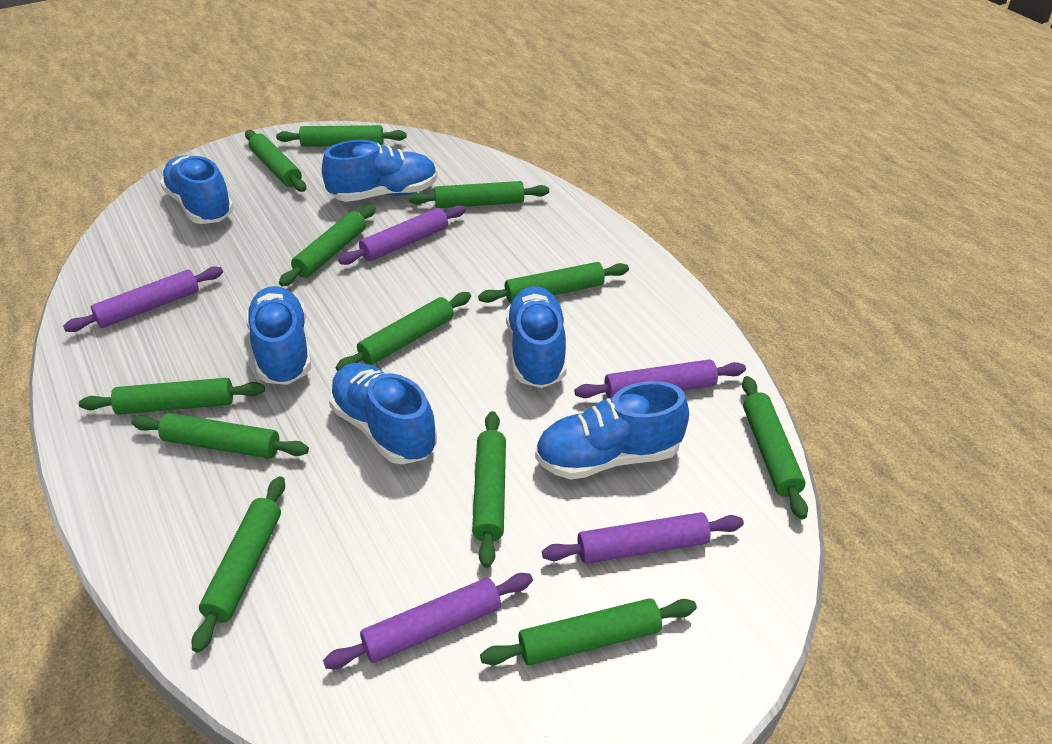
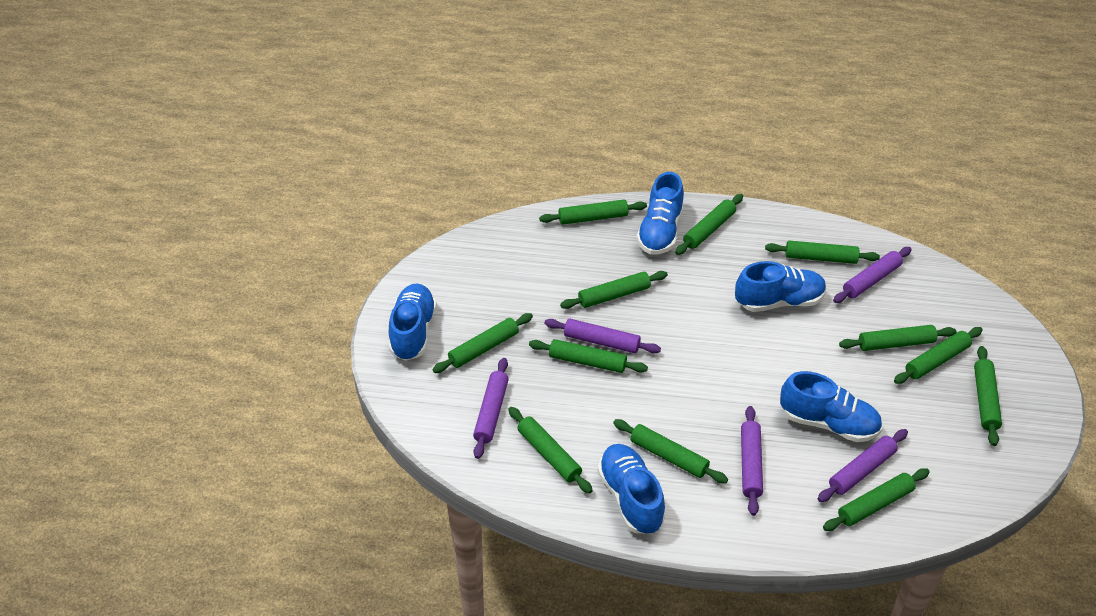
blue shoe: 6 -> 5

